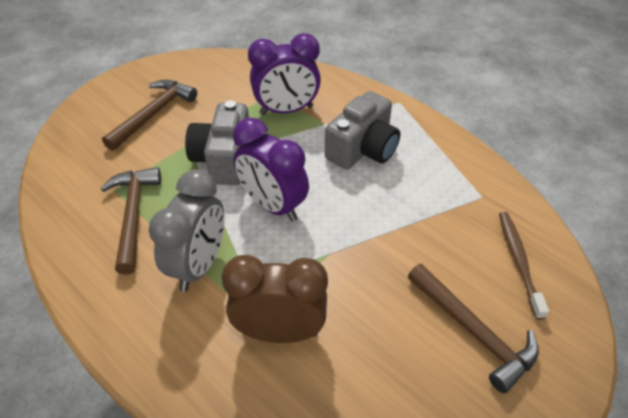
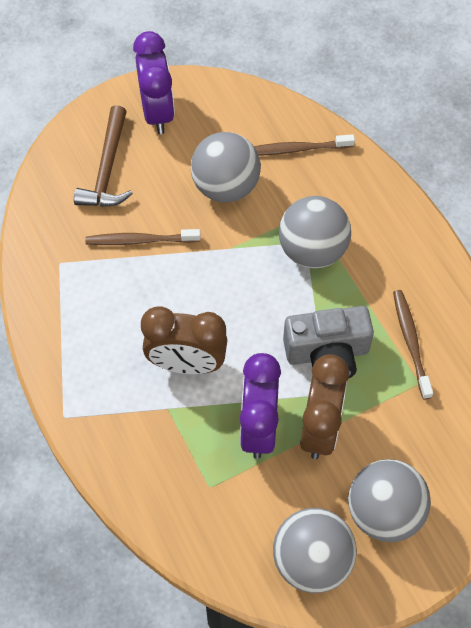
brown clock: 1 -> 2
brown hammer: 3 -> 1
brown toothbrush: 1 -> 3
grey ball: 0 -> 4
grey camera: 2 -> 1
grey clock: 1 -> 0

